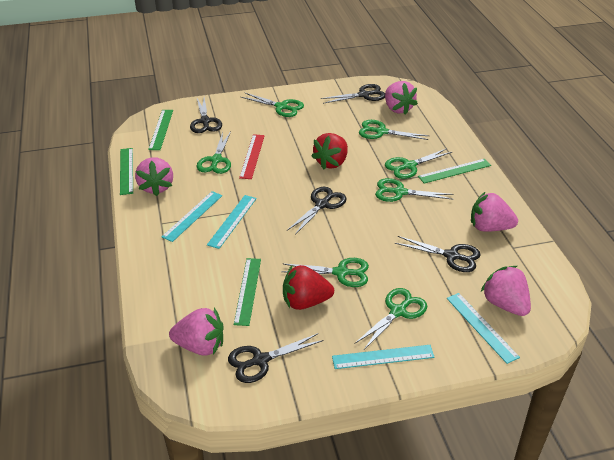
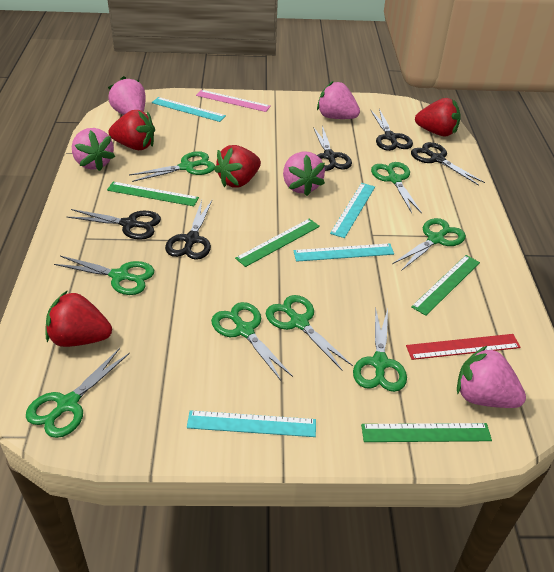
green scissors: 7 -> 8
pink ruler: 0 -> 1
red strawberry: 2 -> 4

